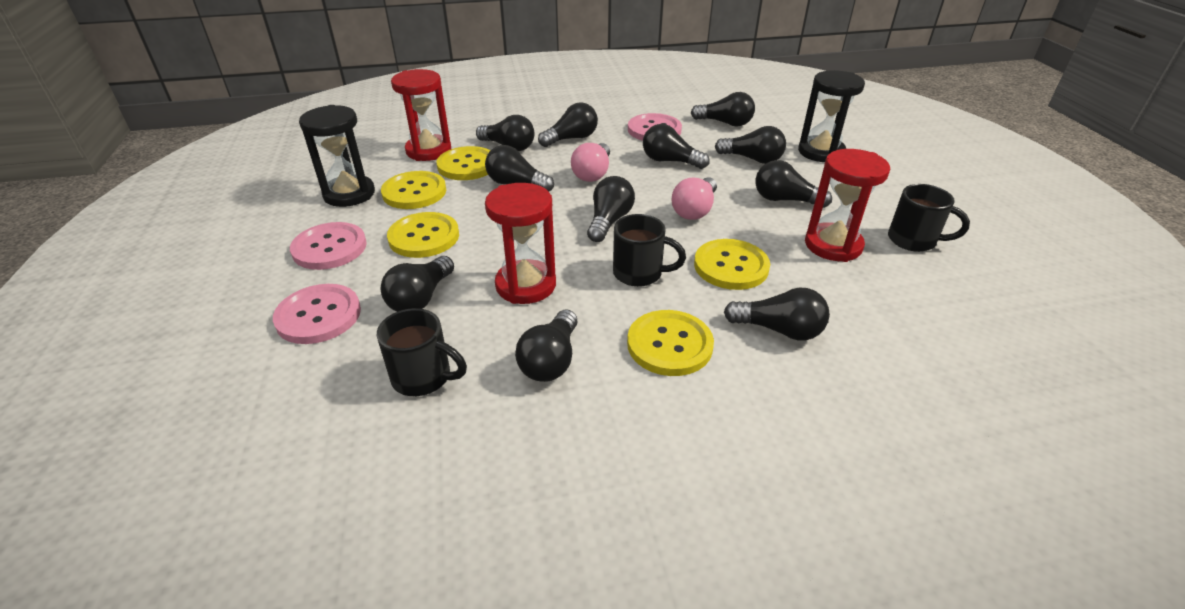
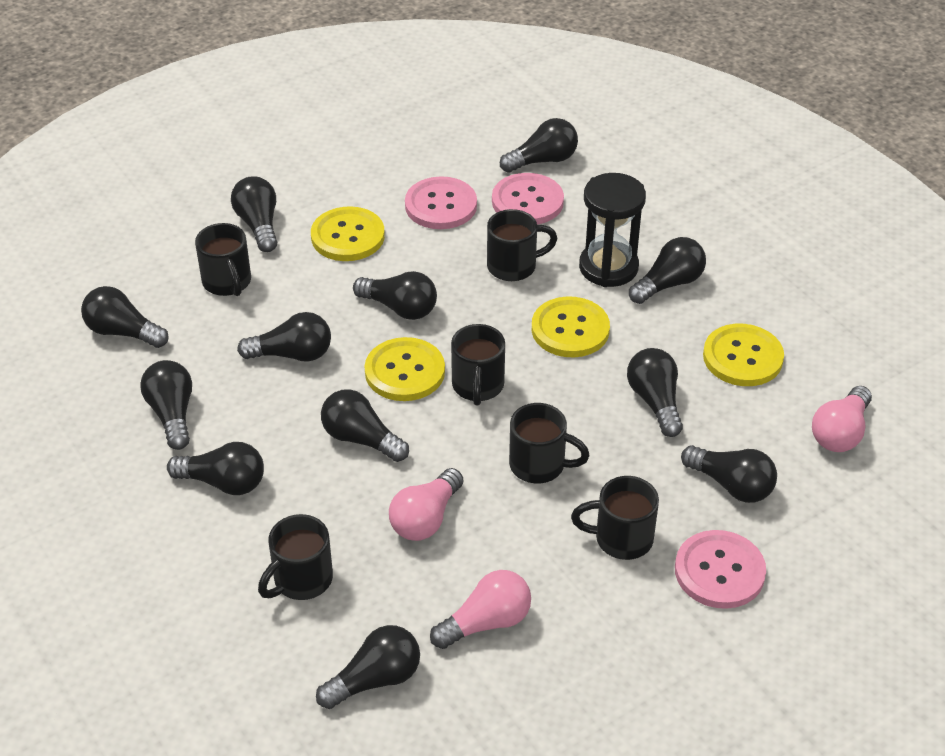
black hourglass: 2 -> 1
black light bulb: 11 -> 12
black mug: 3 -> 6
pink light bulb: 2 -> 3
red hourglass: 3 -> 0
yellow button: 5 -> 4

